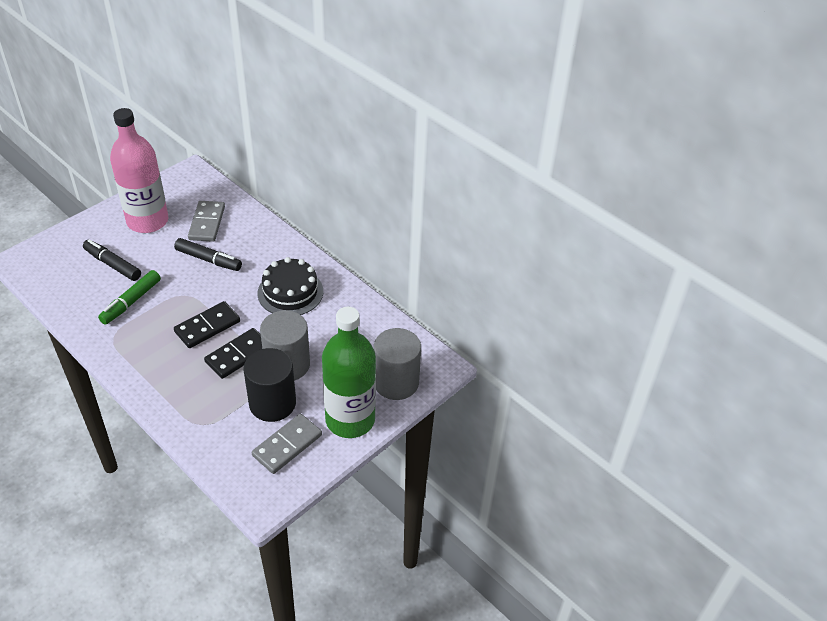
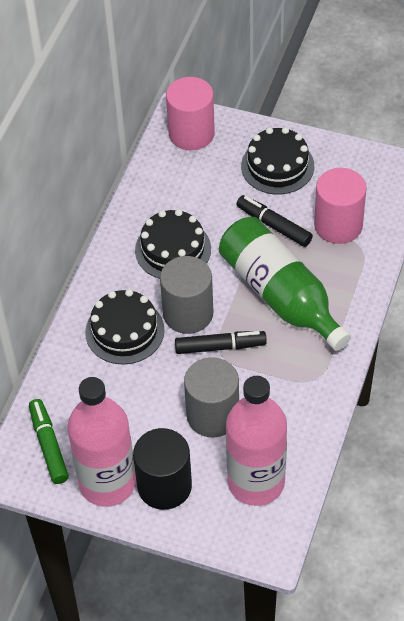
black cake: 1 -> 3
black domino: 2 -> 0
grey domino: 2 -> 0
pink bottle: 1 -> 2
pink cylinder: 0 -> 2

